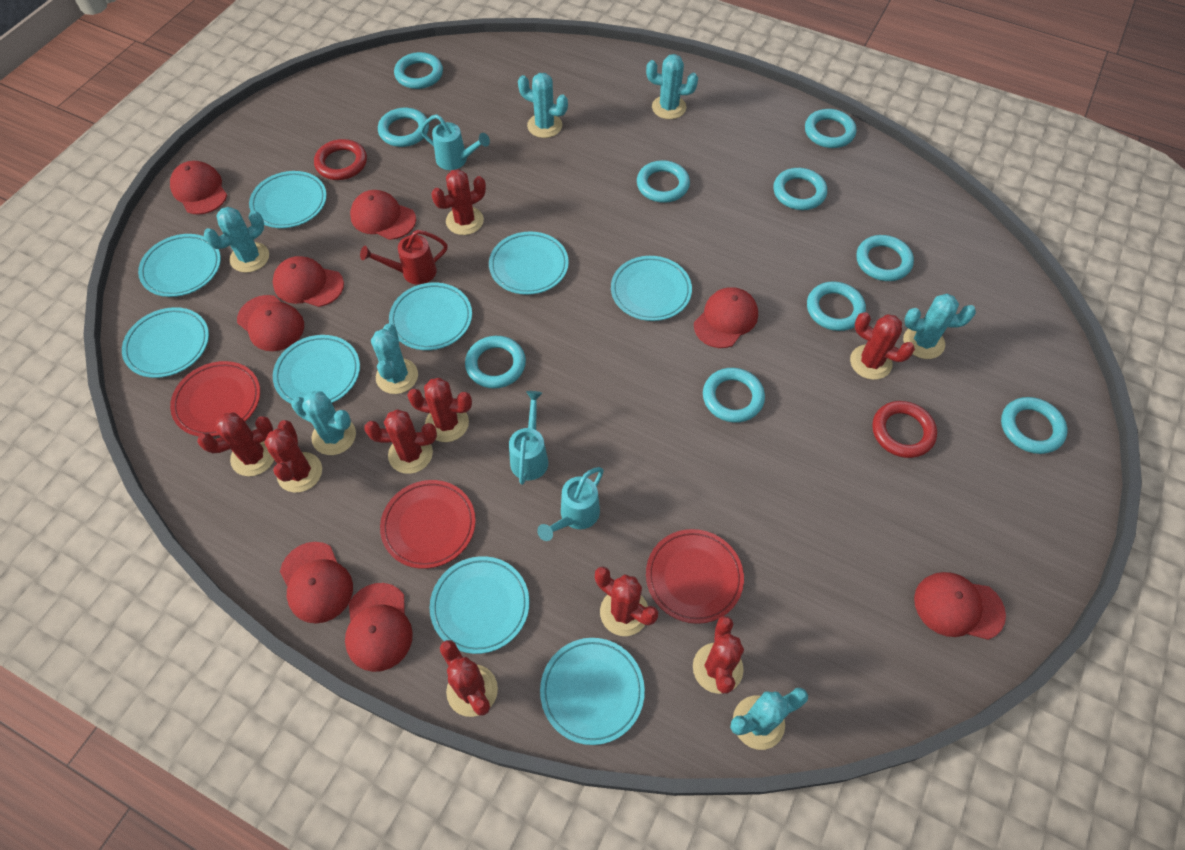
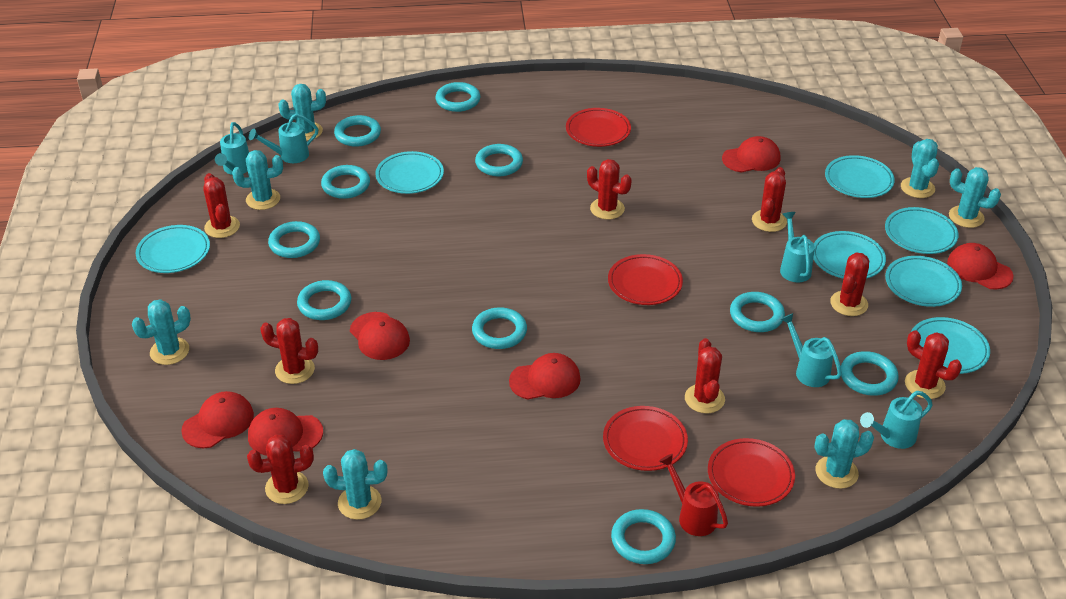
red cactus: 9 -> 8
red cap: 8 -> 6
red plate: 3 -> 4
red ring: 2 -> 0
turquoise plate: 9 -> 7
turquoise watering can: 3 -> 5

